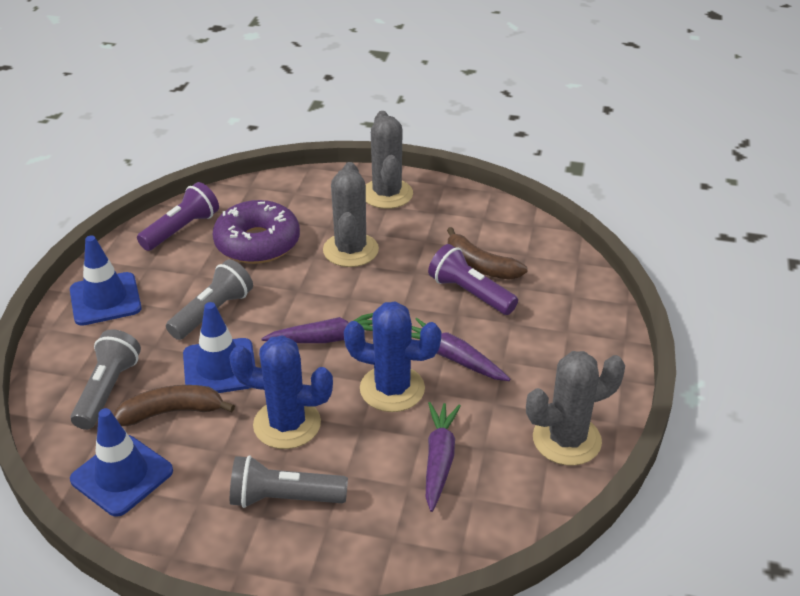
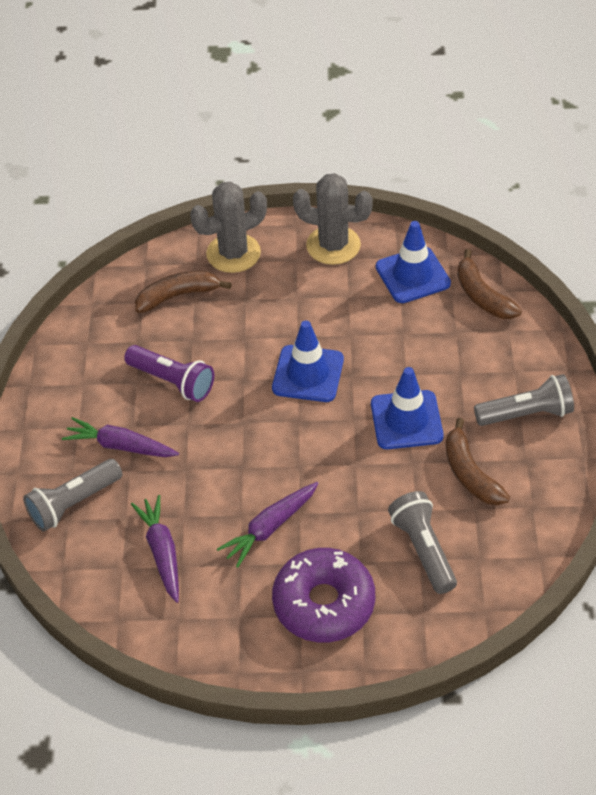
blue cactus: 2 -> 0
brown banana: 2 -> 3
grey cactus: 3 -> 2
purple flashlight: 2 -> 1

